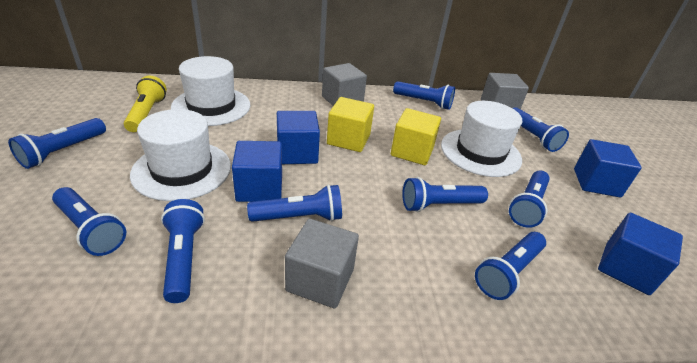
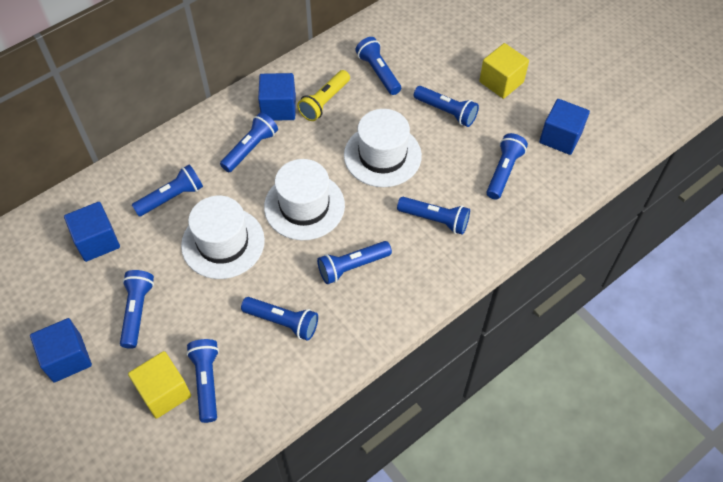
blue flashlight: 9 -> 10
grey cube: 3 -> 0

